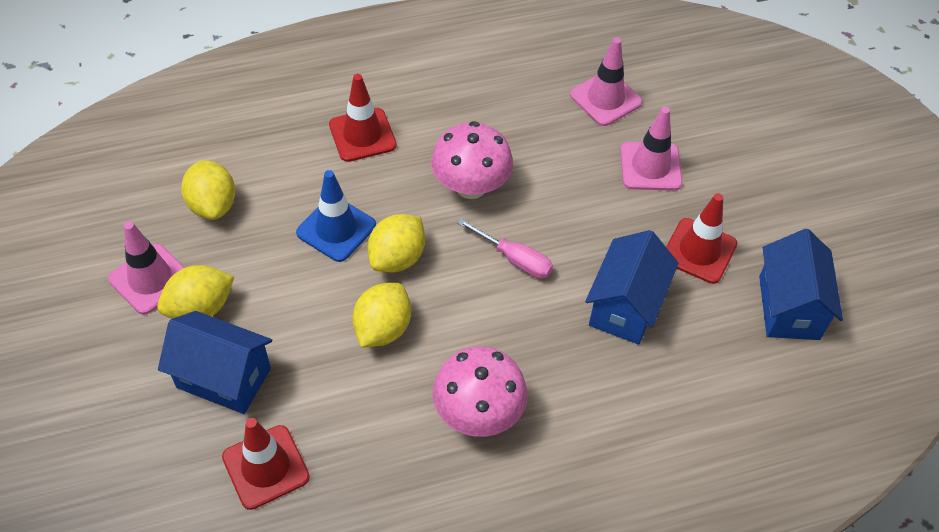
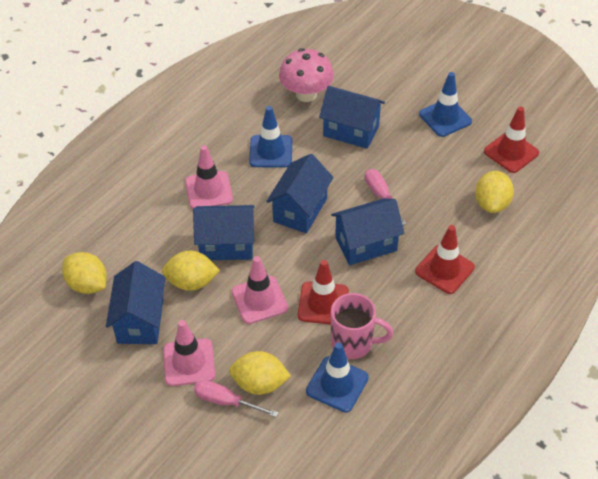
blue house: 3 -> 5
blue traffic cone: 1 -> 3
pink mug: 0 -> 1
pink mushroom: 2 -> 1
pink screwdriver: 1 -> 2

